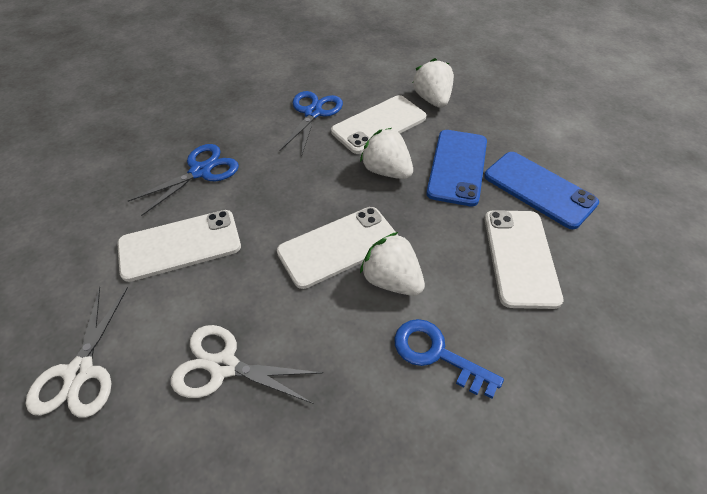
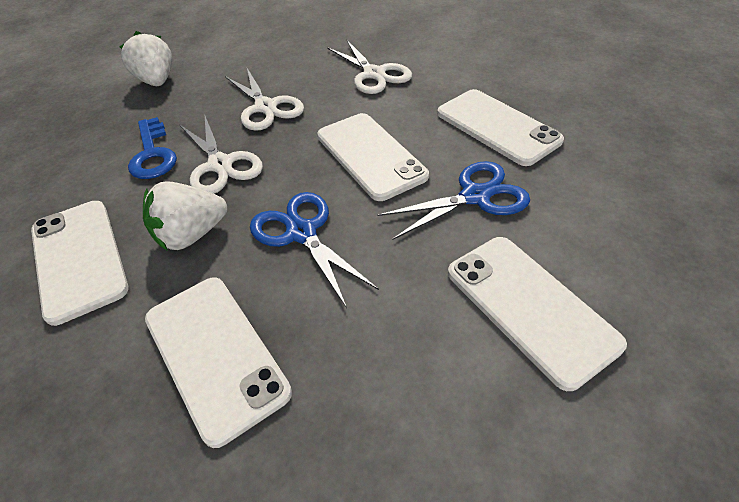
blue phone: 2 -> 0
white phone: 4 -> 5
white scissors: 2 -> 3
white strawberry: 3 -> 2

